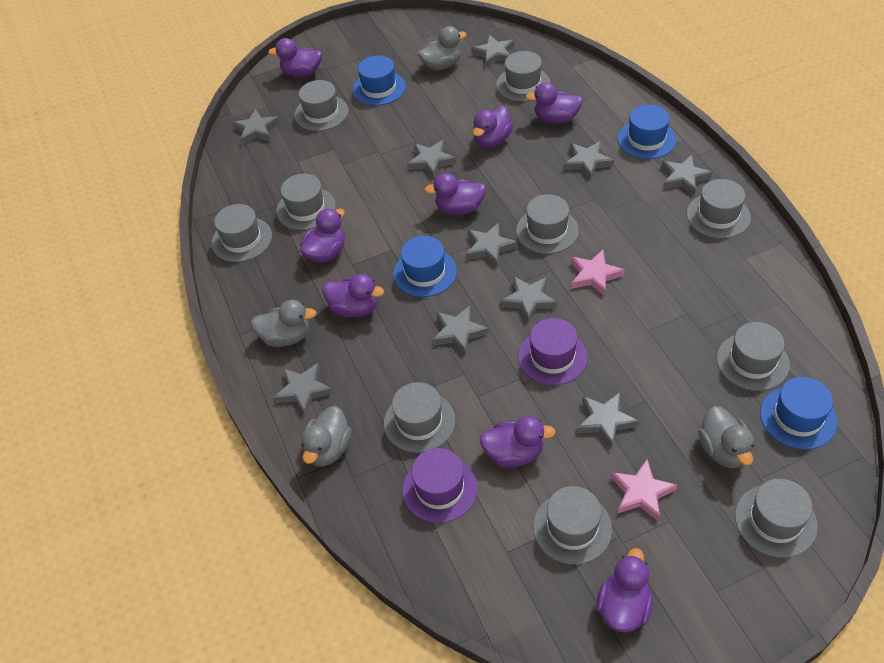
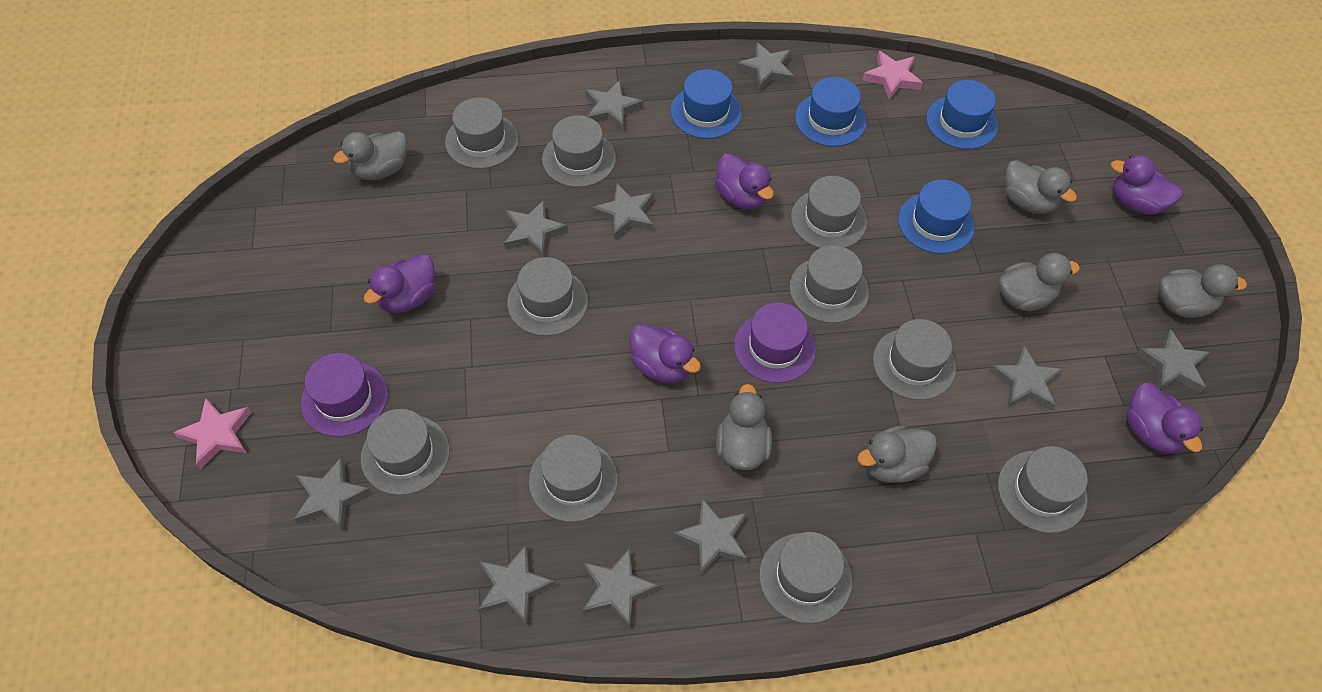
grey duck: 4 -> 6
purple duck: 8 -> 5

